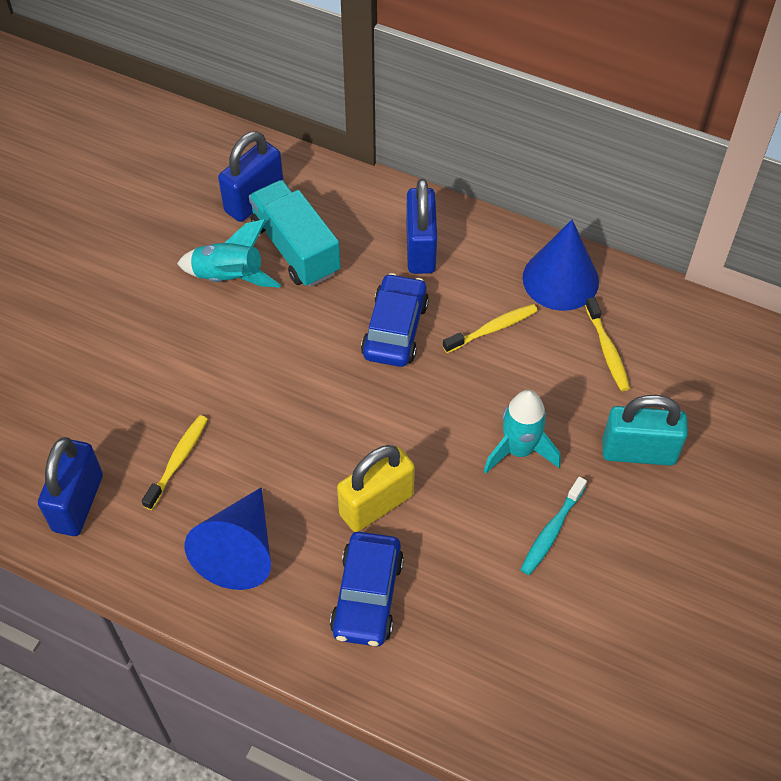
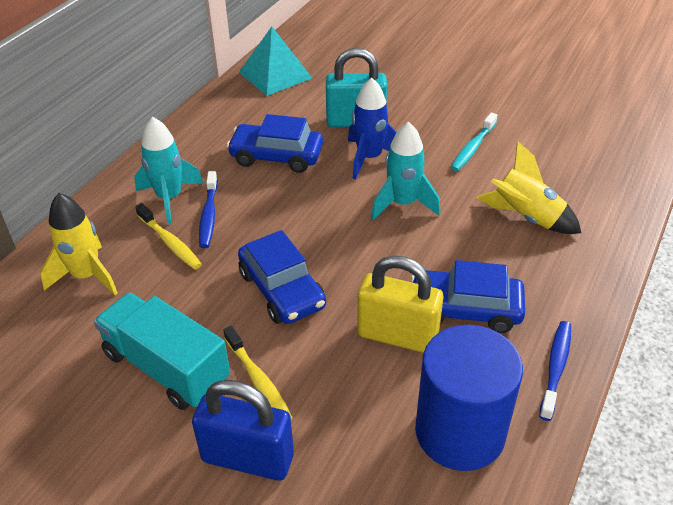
blue car: 2 -> 3
blue cone: 2 -> 0
blue cylinder: 0 -> 1
blue padlock: 3 -> 1
blue rocket: 0 -> 1
blue toothbrush: 0 -> 2
turquoise pyramid: 0 -> 1
yellow rocket: 0 -> 2
yellow toothbrush: 3 -> 2

